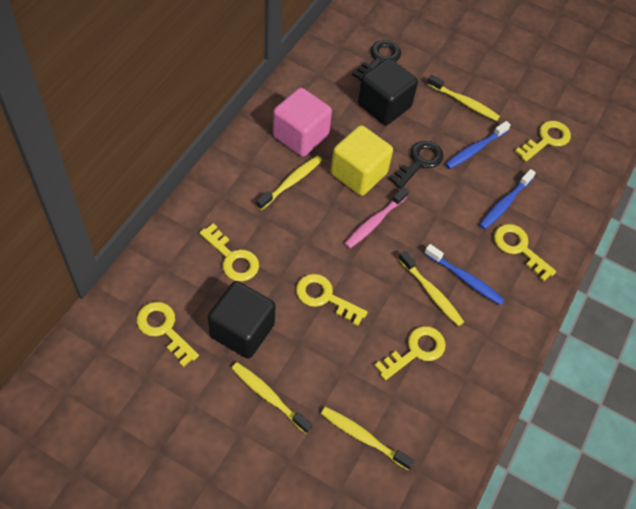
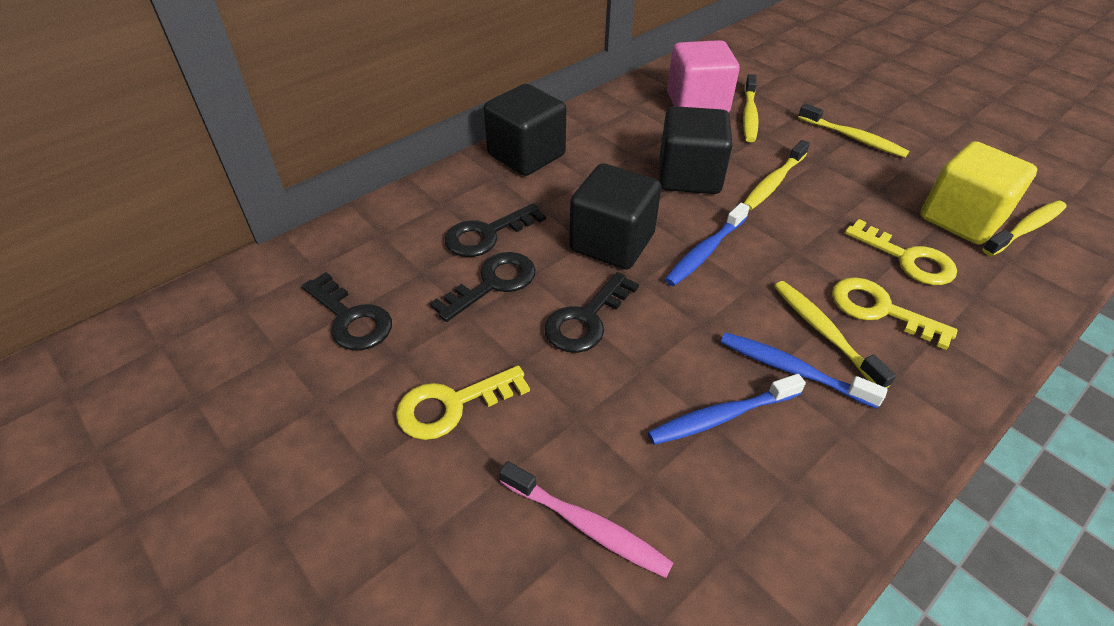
black cube: 2 -> 3
black key: 2 -> 4
yellow key: 6 -> 3

